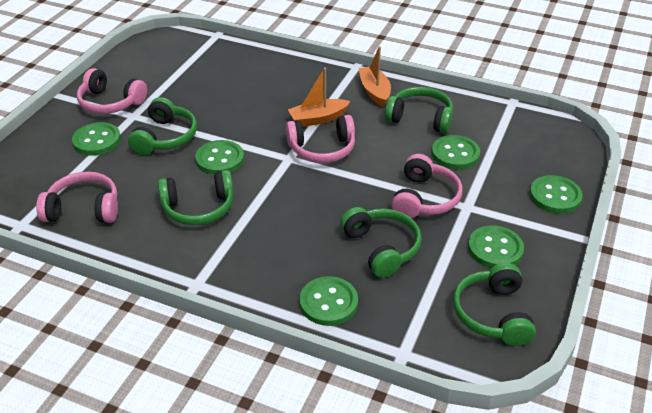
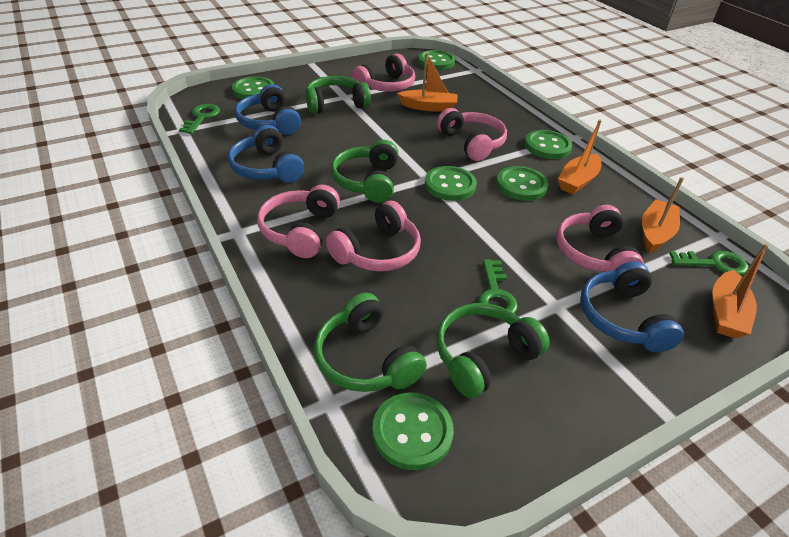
blue headphones: 0 -> 3
green headphones: 5 -> 4
green key: 0 -> 3
orange boat: 2 -> 4
pink headphones: 4 -> 5

